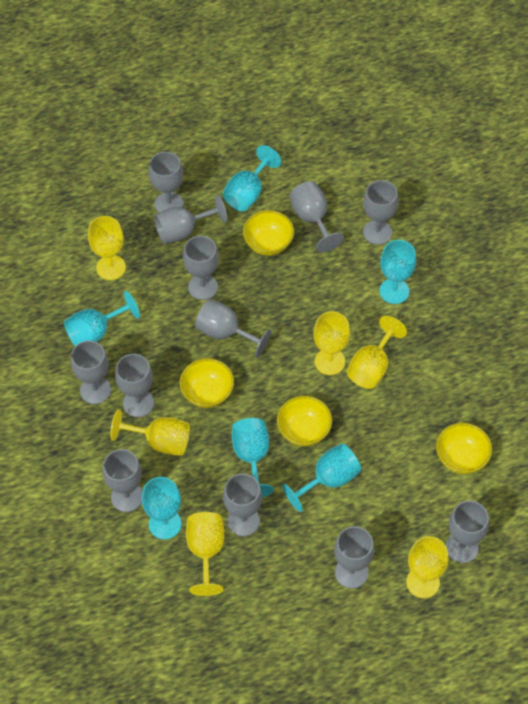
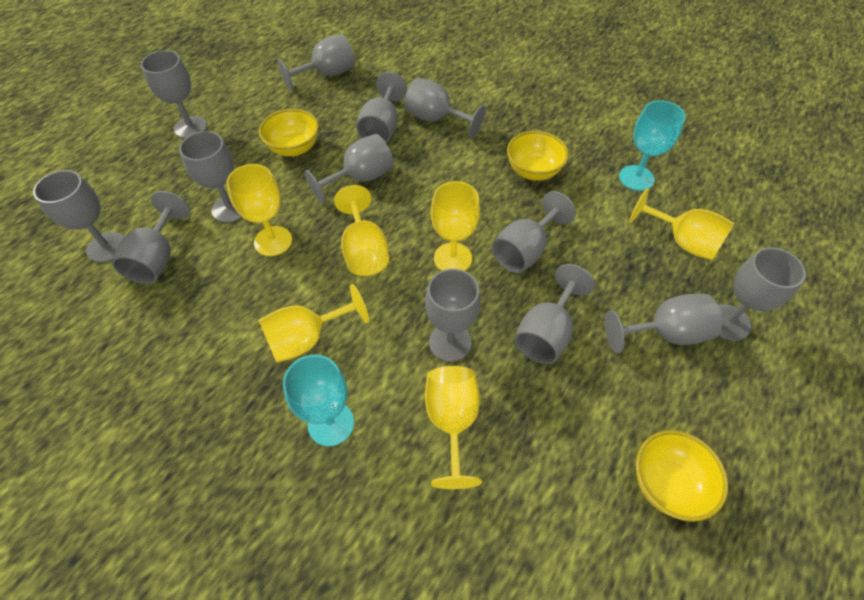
grey goblet: 12 -> 13
turquoise goblet: 6 -> 2
yellow bowl: 4 -> 3

